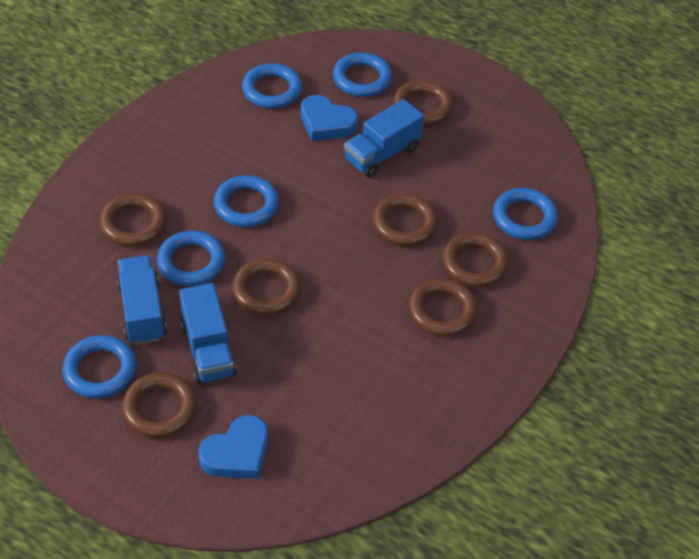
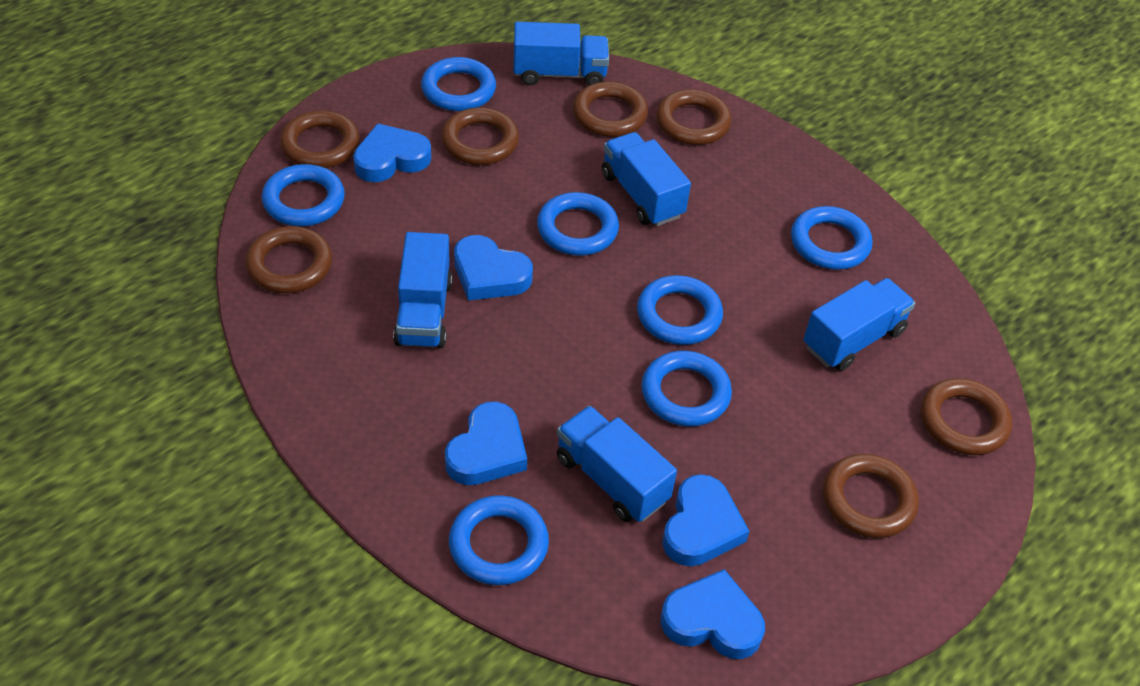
blue heart: 2 -> 5
blue ring: 6 -> 7
blue truck: 3 -> 5

